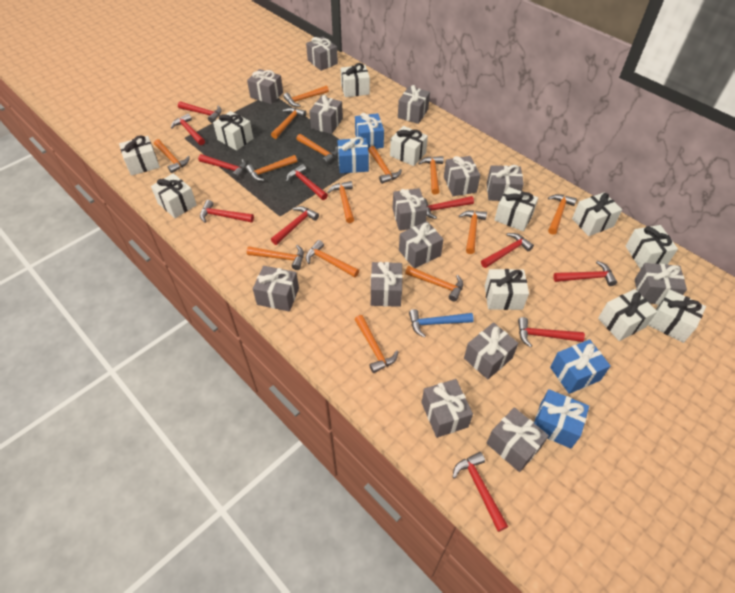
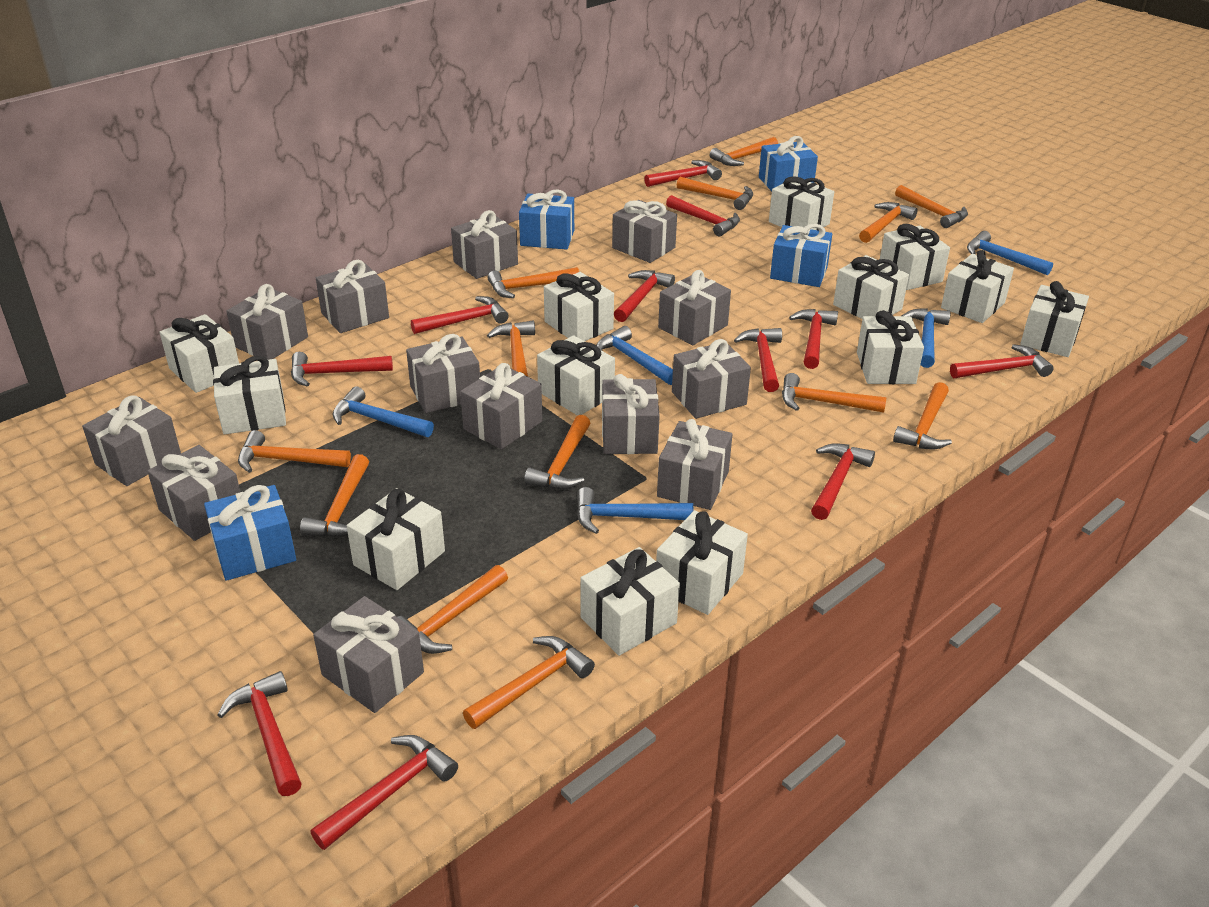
blue hammer: 1 -> 5
grey gift: 14 -> 13
orange hammer: 14 -> 13
white gift: 11 -> 13

